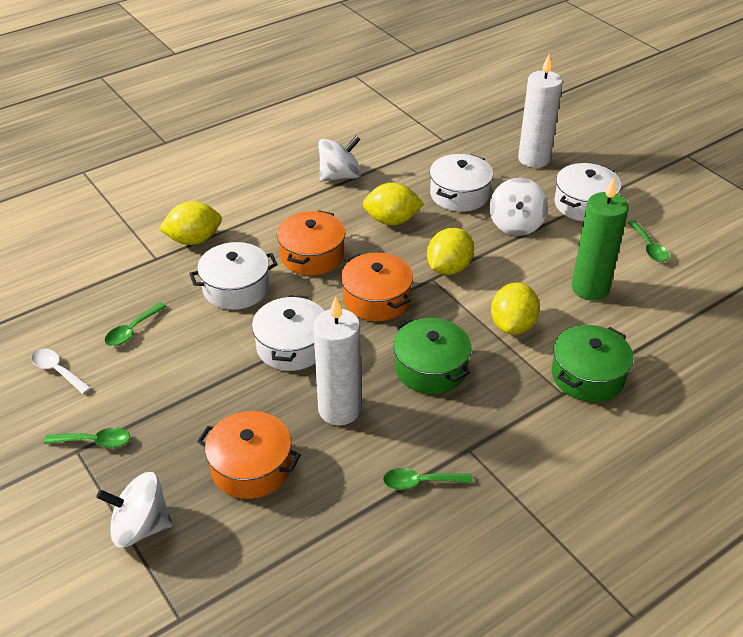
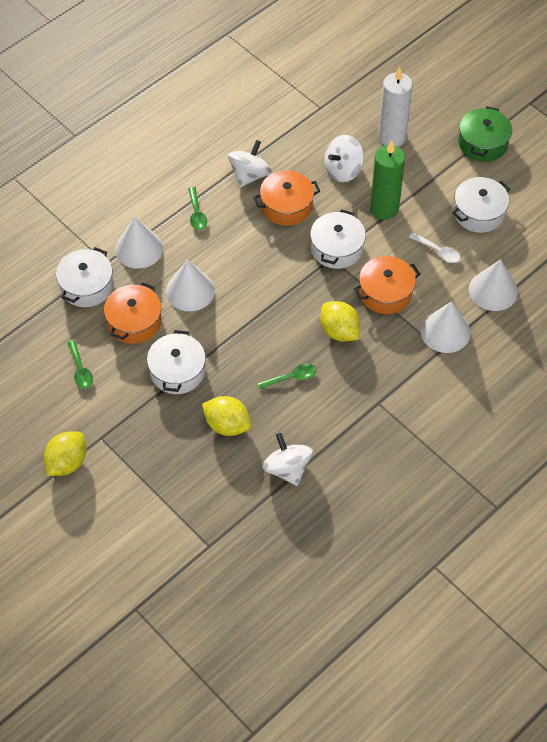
green pot: 2 -> 1
green spoon: 4 -> 3
white candle: 2 -> 1
white cone: 0 -> 4
yellow lemon: 4 -> 3

